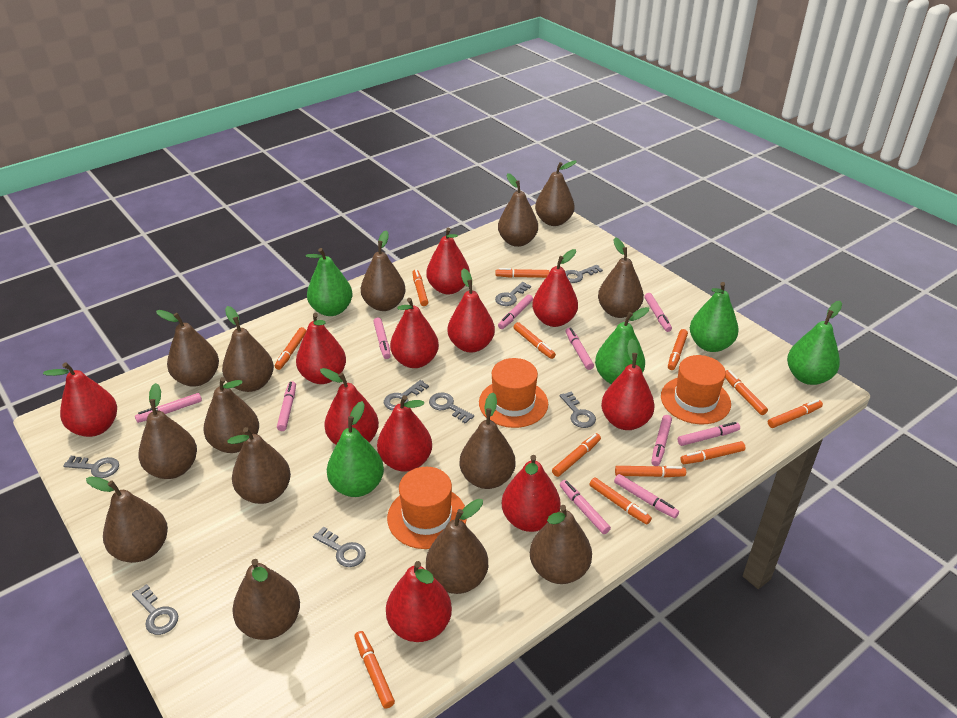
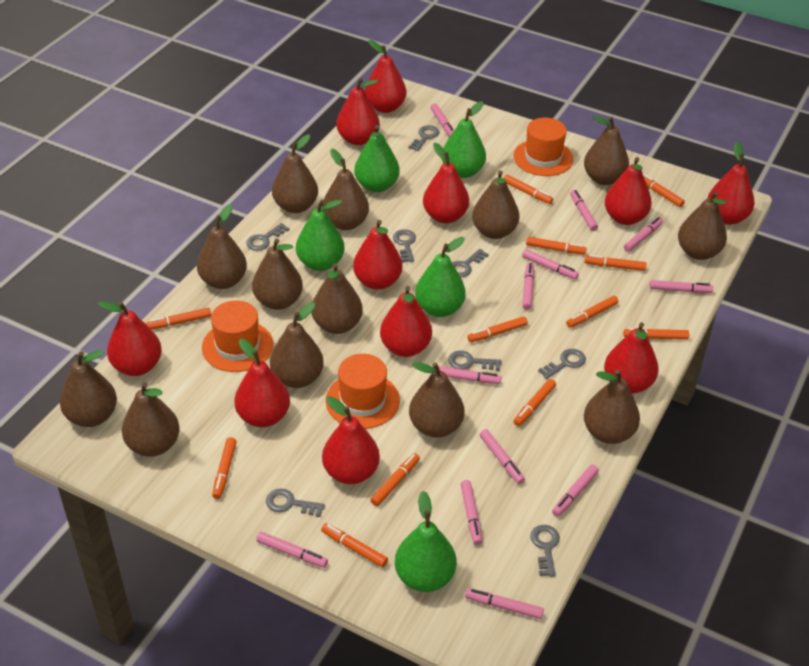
brown pear: 14 -> 13
pink marker: 10 -> 12

